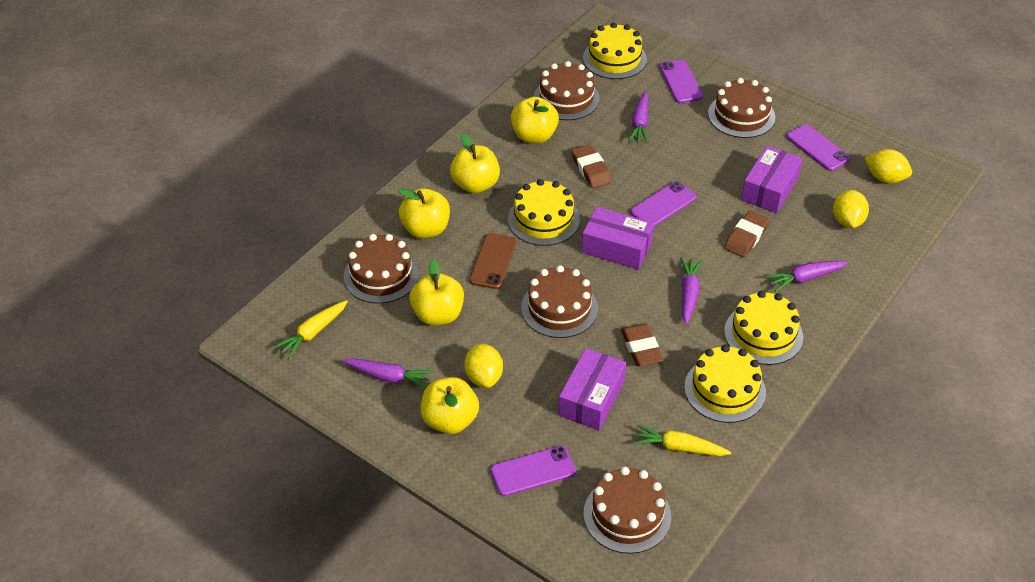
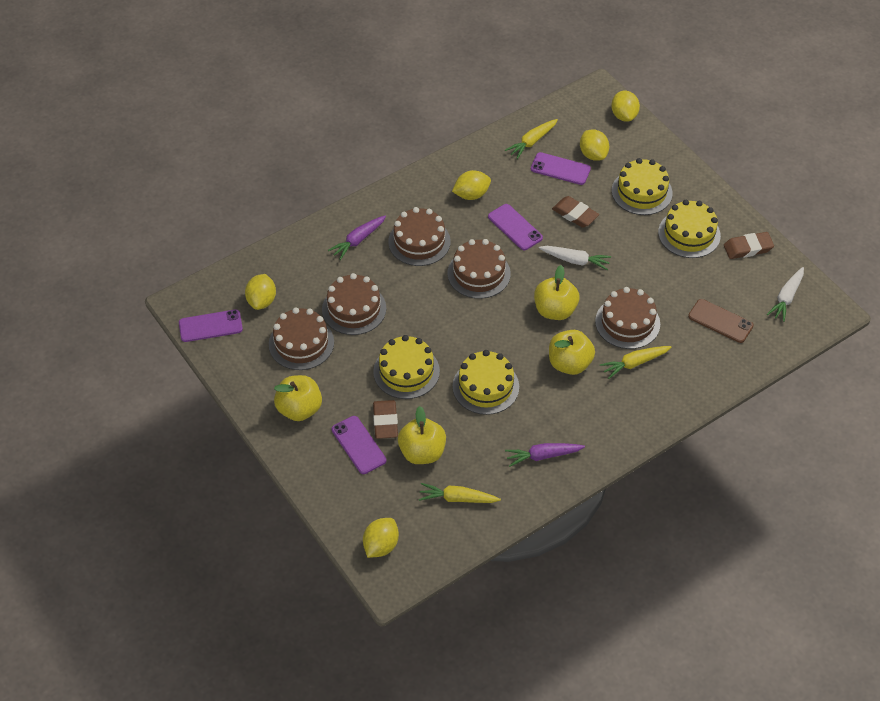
purple box: 3 -> 0
purple carrot: 4 -> 2
white carrot: 0 -> 2
yellow apple: 5 -> 4
yellow carrot: 2 -> 3
yellow lemon: 3 -> 5

